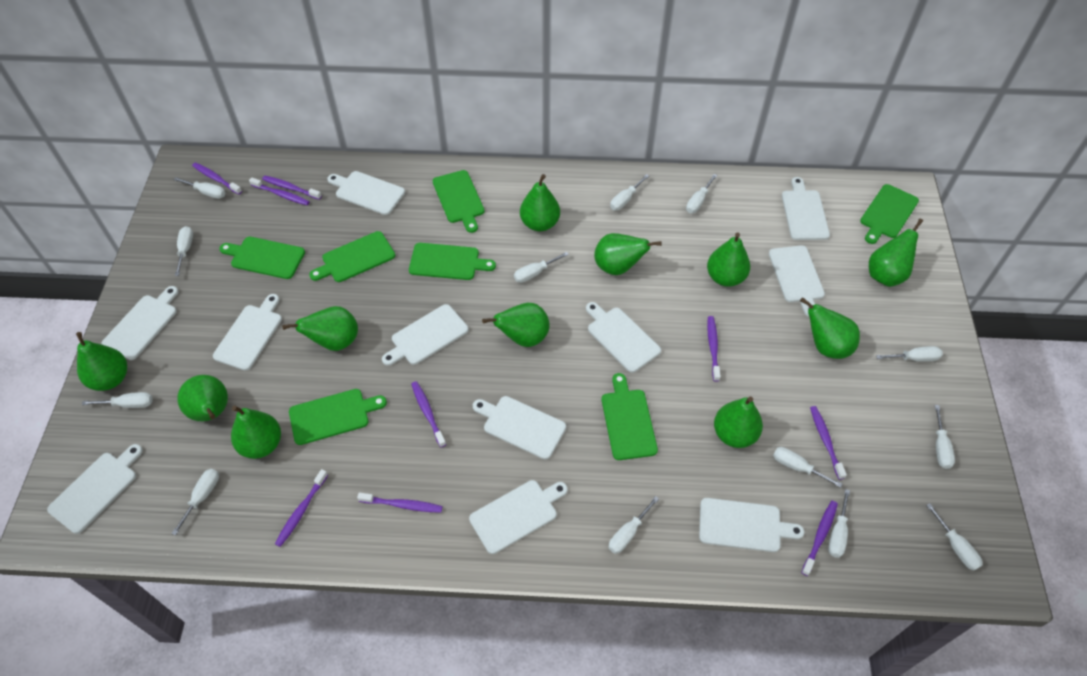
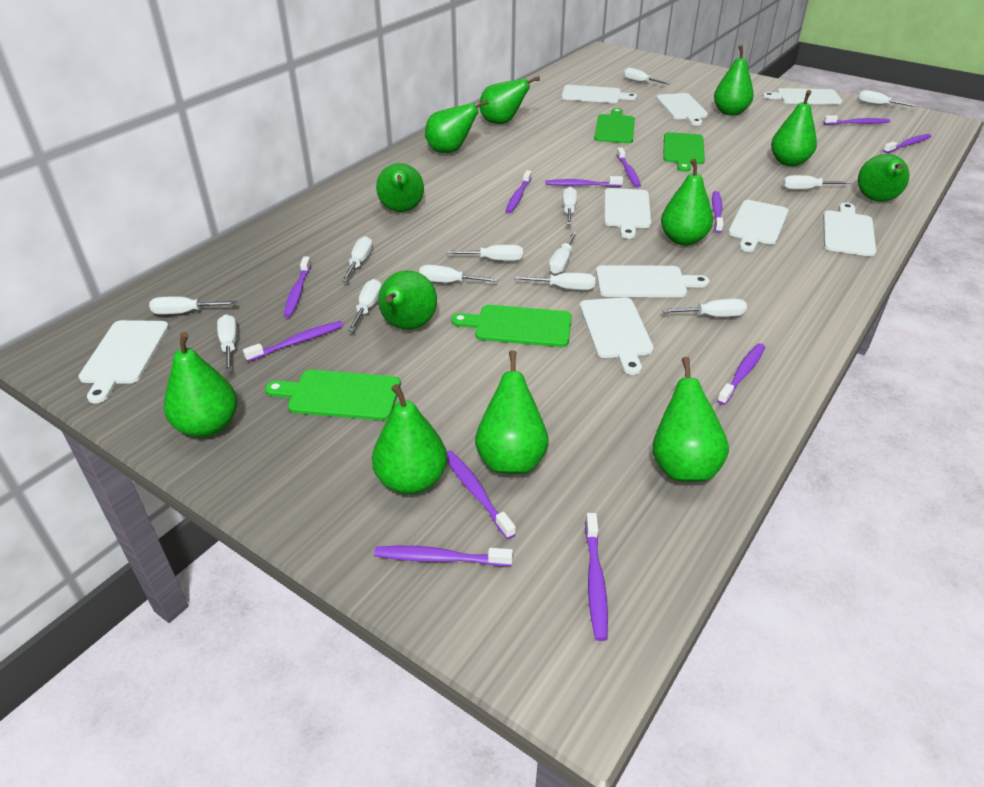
green cutting board: 7 -> 4
green pear: 11 -> 12
purple toothbrush: 9 -> 12
white cutting board: 11 -> 9

